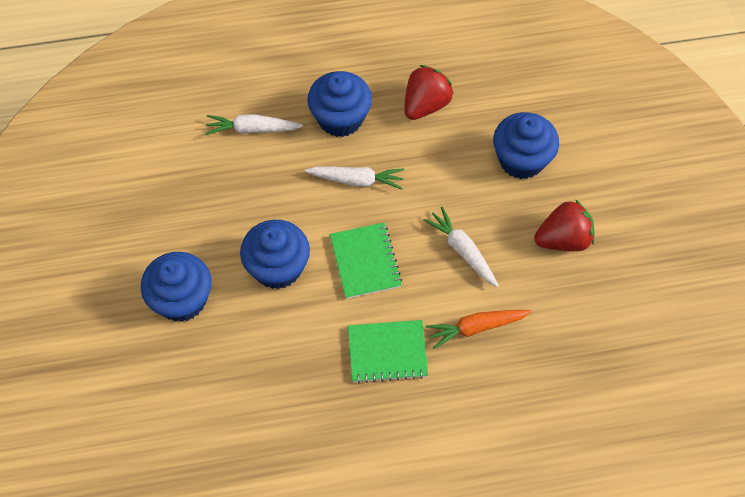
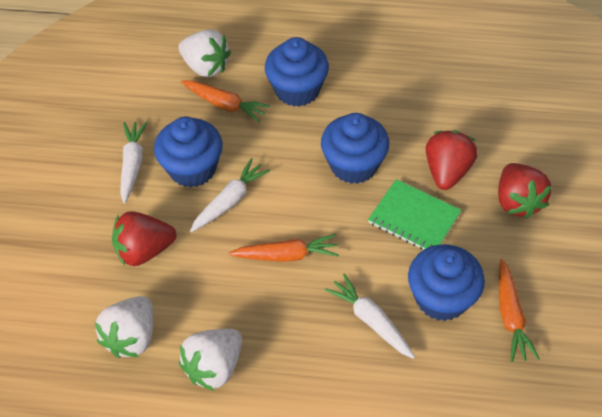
green notebook: 2 -> 1
orange carrot: 1 -> 3
red strawberry: 2 -> 3
white strawberry: 0 -> 3

